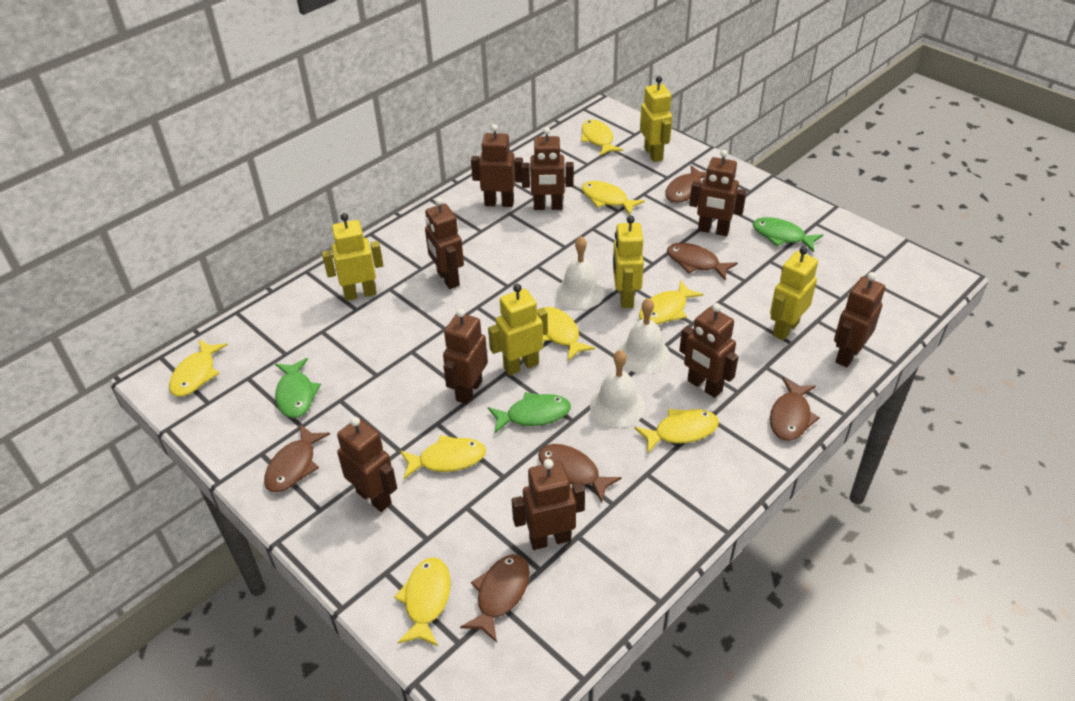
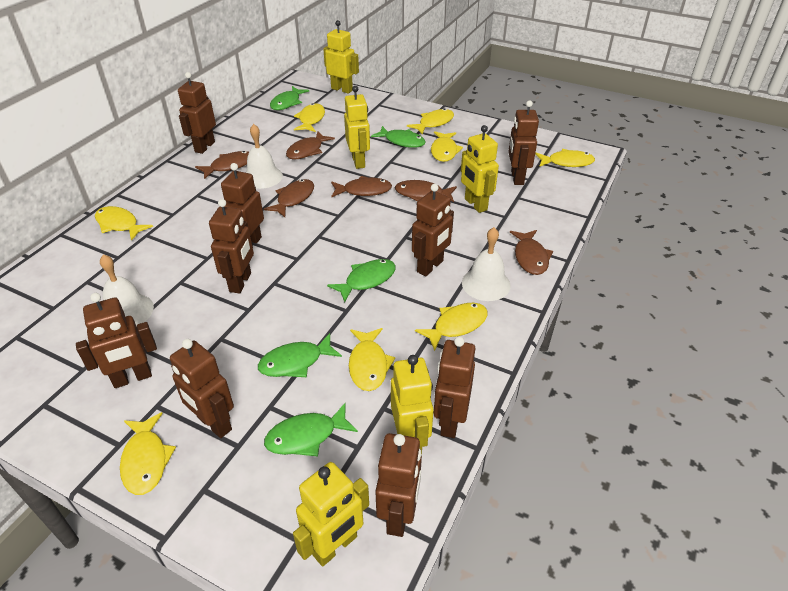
green fish: 3 -> 5

